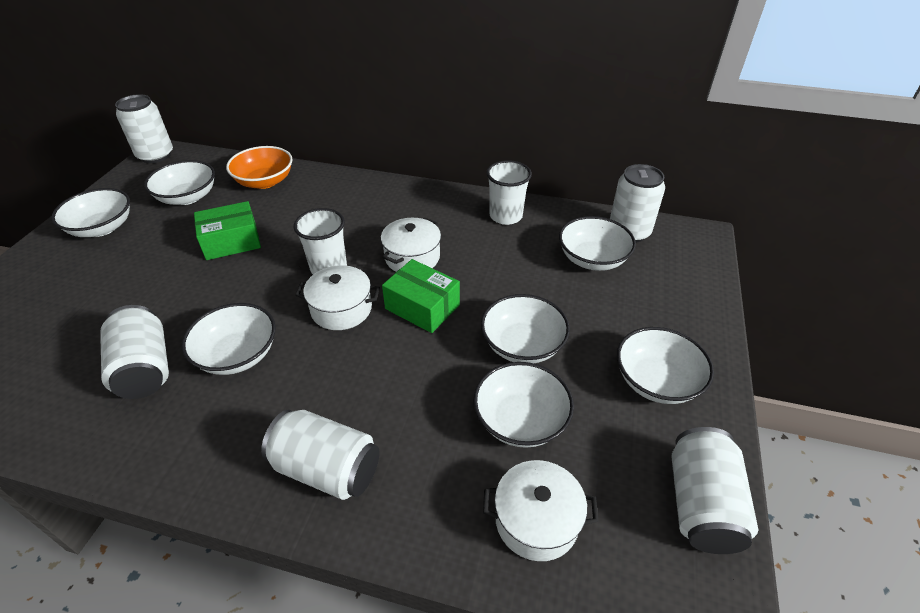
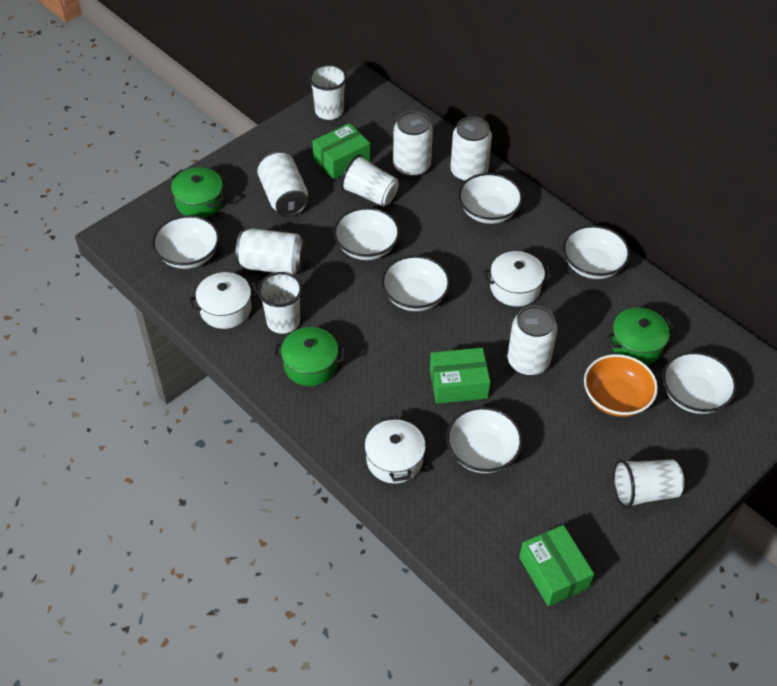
green box: 2 -> 3
green pot: 0 -> 3
white cup: 2 -> 4

